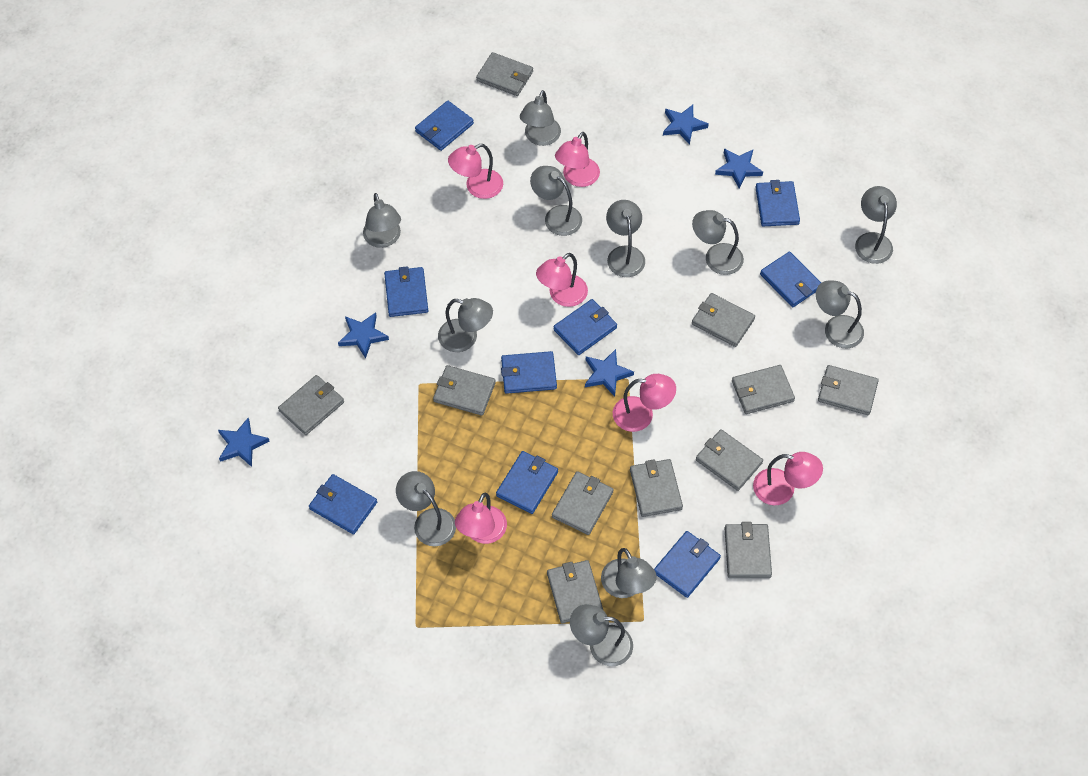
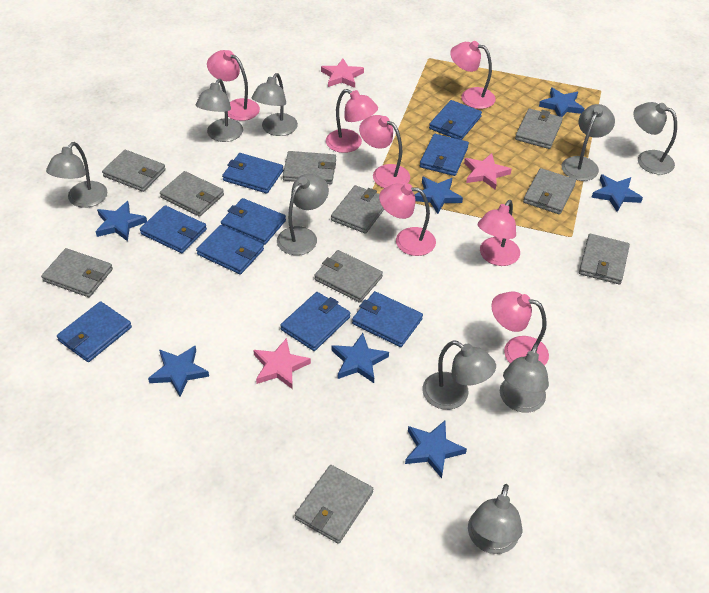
blue star: 5 -> 7
grey lamp: 11 -> 9
grey wallet: 11 -> 10
pink lamp: 6 -> 7
pink star: 0 -> 3

